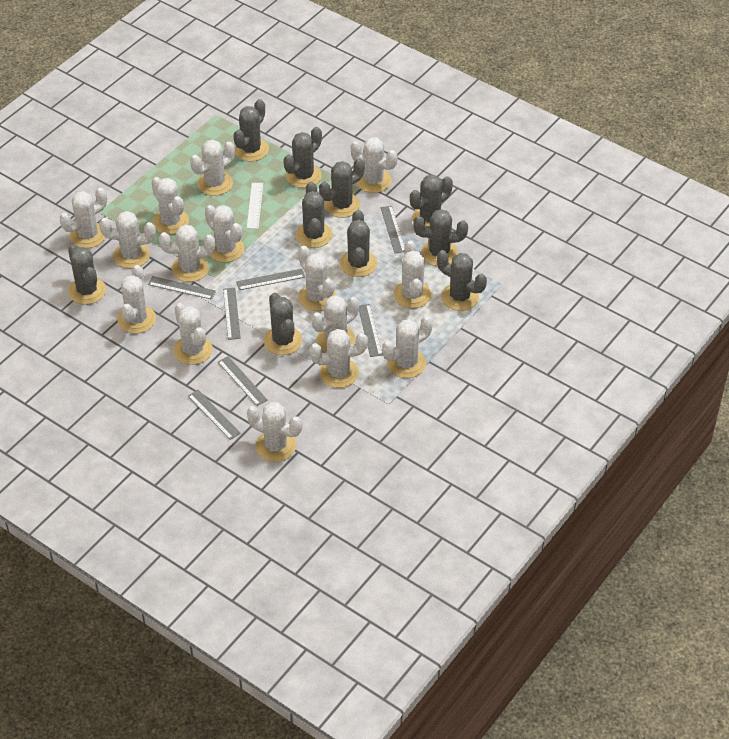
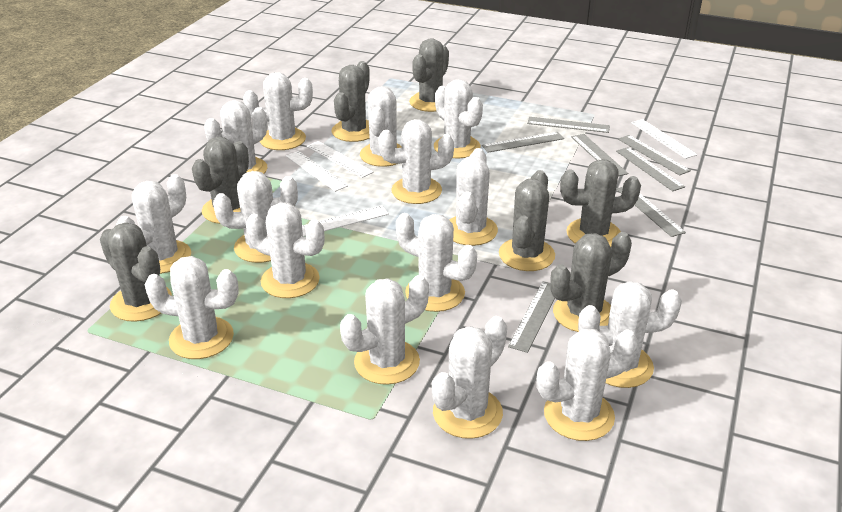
grey cactus: 10 -> 7
white ruler: 1 -> 4

